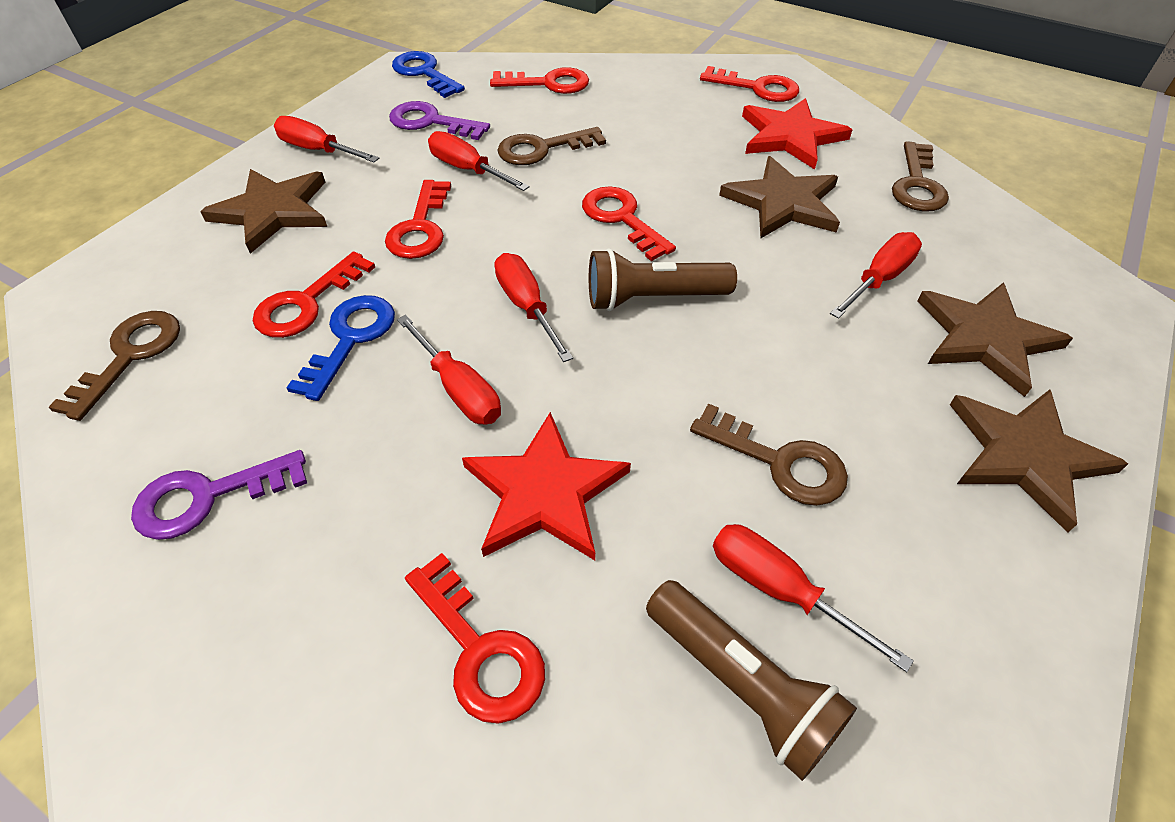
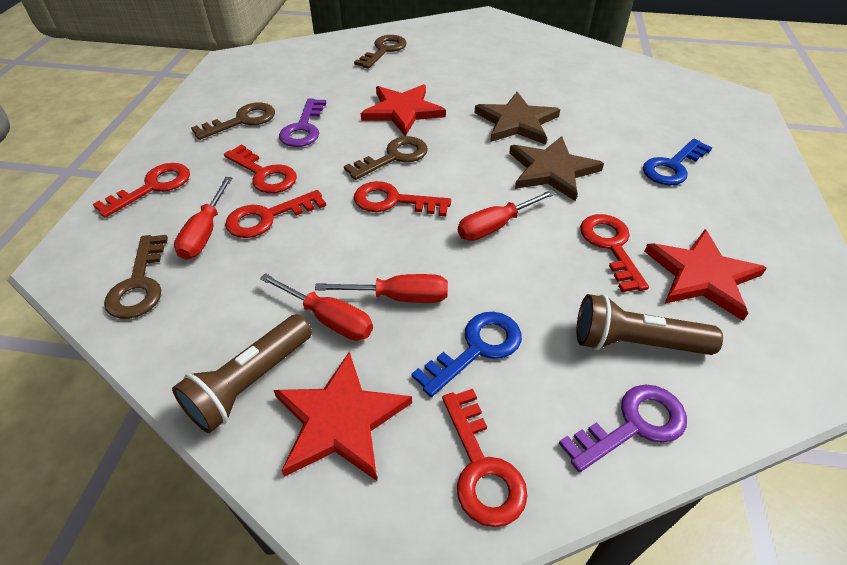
brown star: 4 -> 2
red screwdriver: 6 -> 4
red star: 2 -> 3

